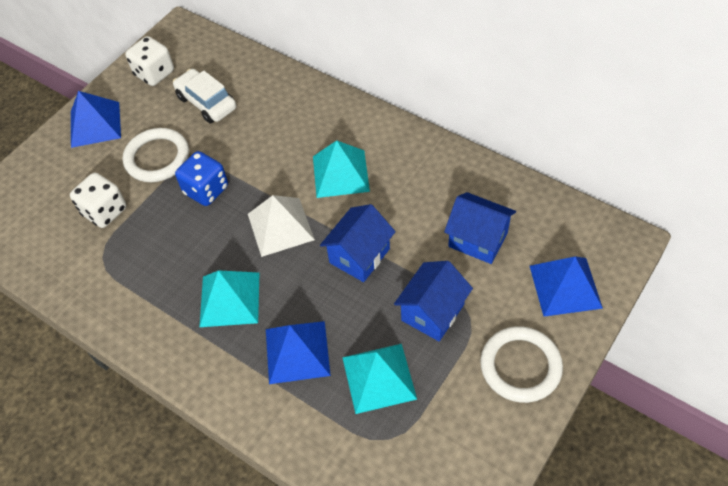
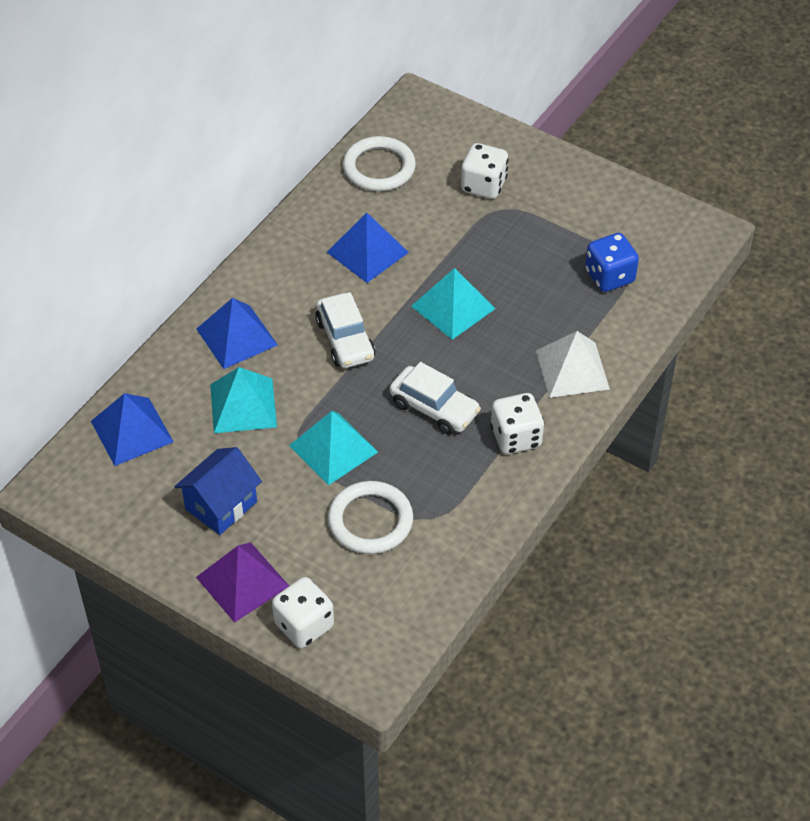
blue house: 3 -> 1
purple pyramid: 0 -> 1
white car: 1 -> 2
white dice: 2 -> 3

